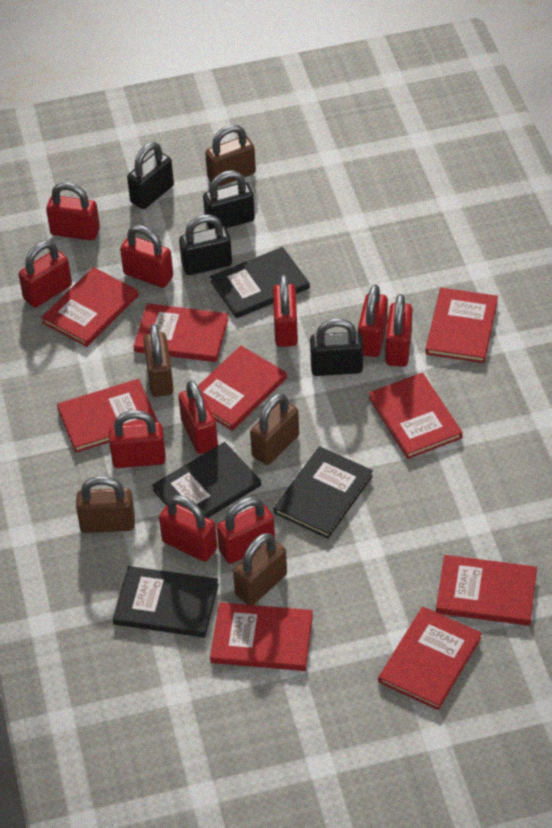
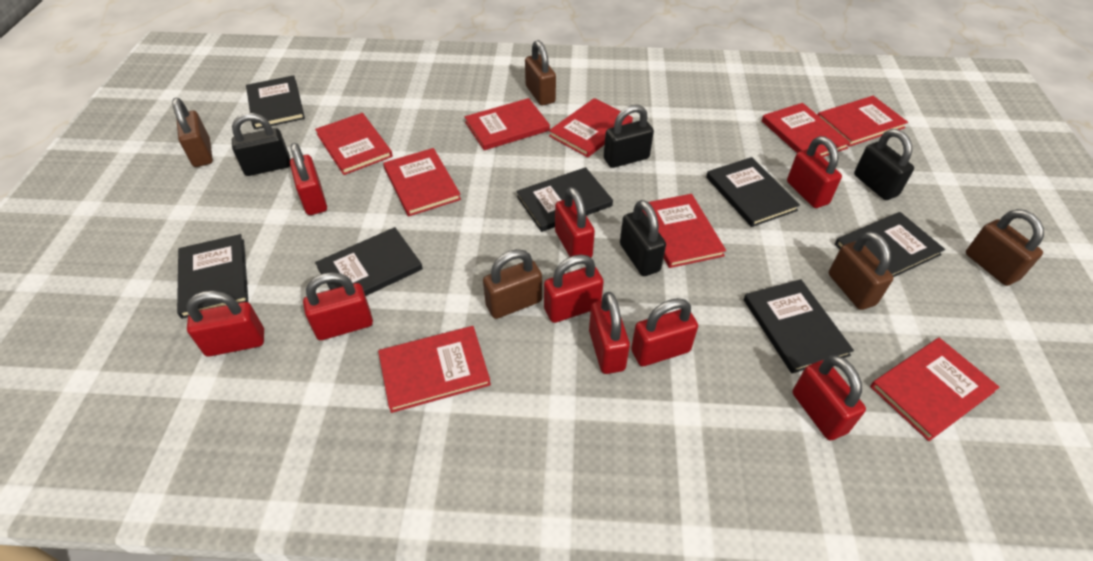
black book: 4 -> 7
red padlock: 10 -> 9

